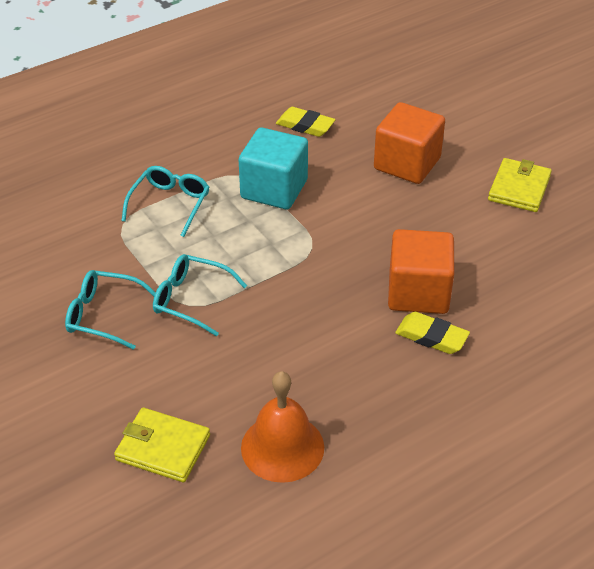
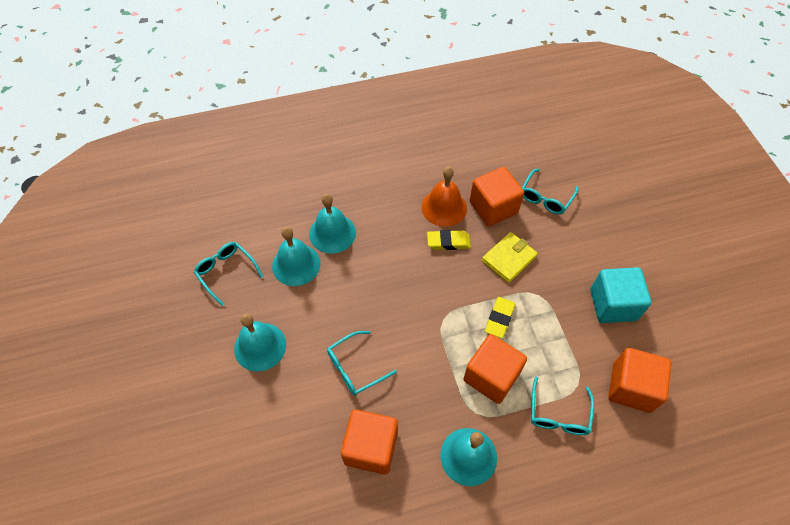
orange cube: 2 -> 4
turquoise bell: 0 -> 4
turquoise glasses: 3 -> 4
yellow wallet: 2 -> 1

